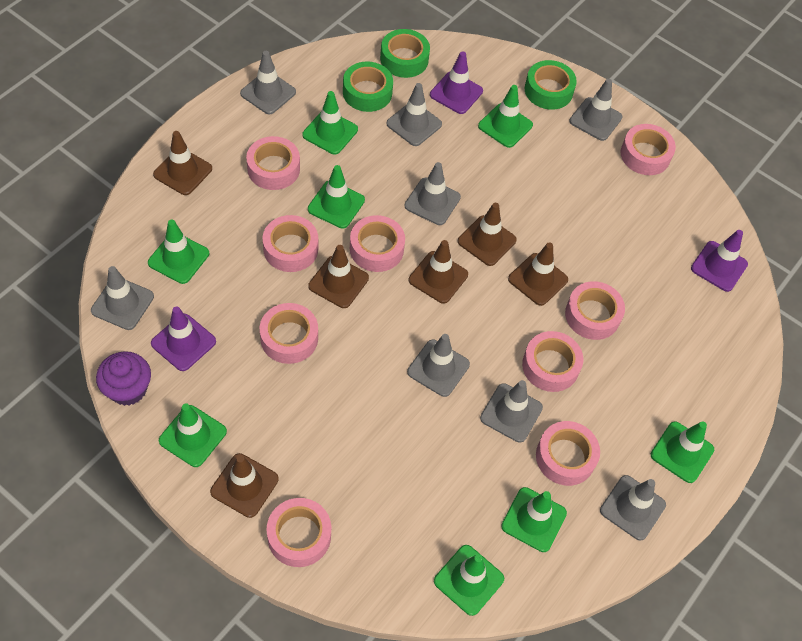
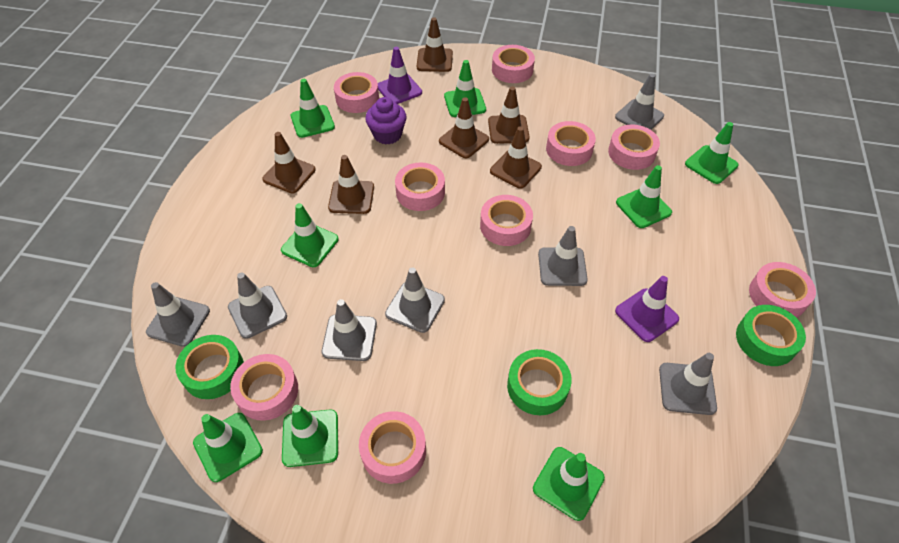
grey traffic cone: 8 -> 7
purple traffic cone: 3 -> 2

